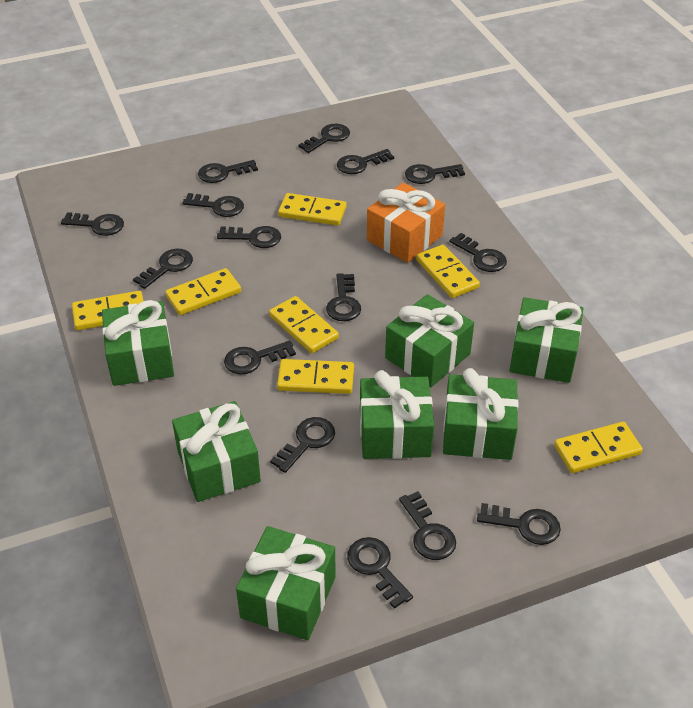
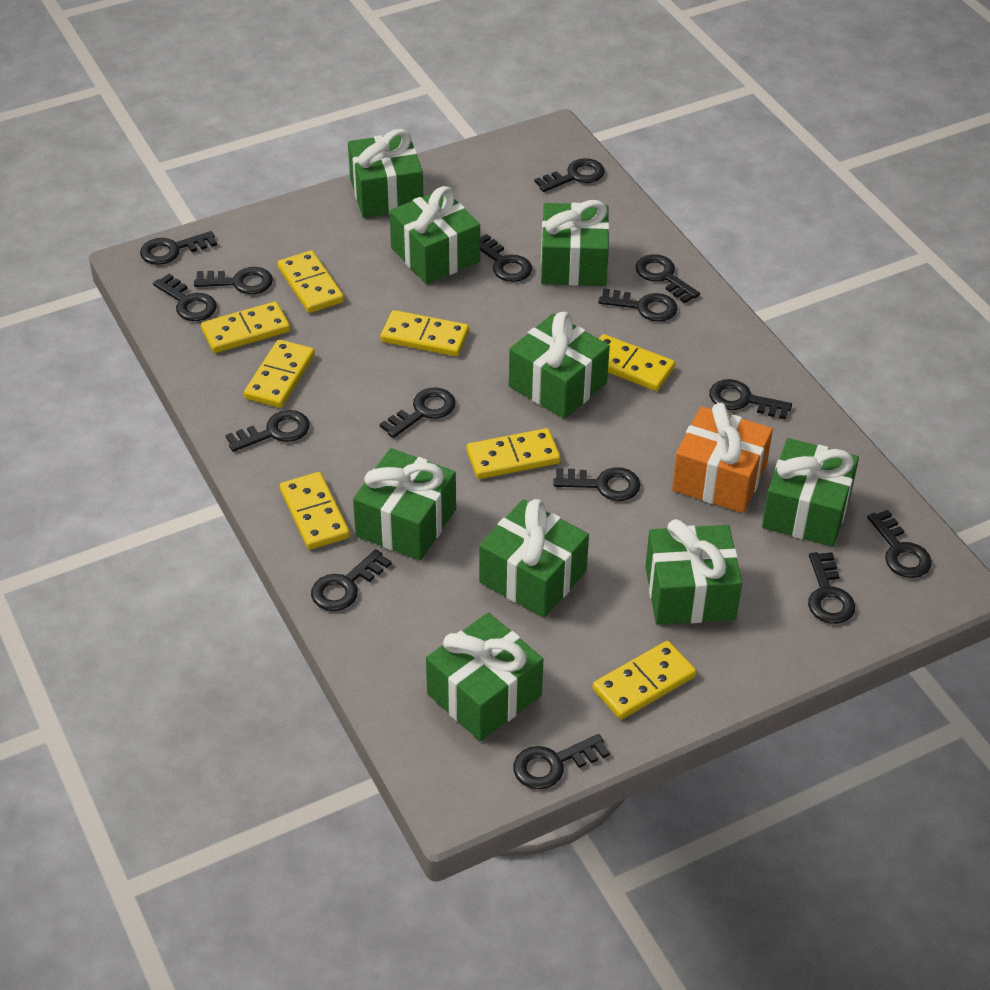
green gift: 7 -> 9
yellow domino: 7 -> 8

